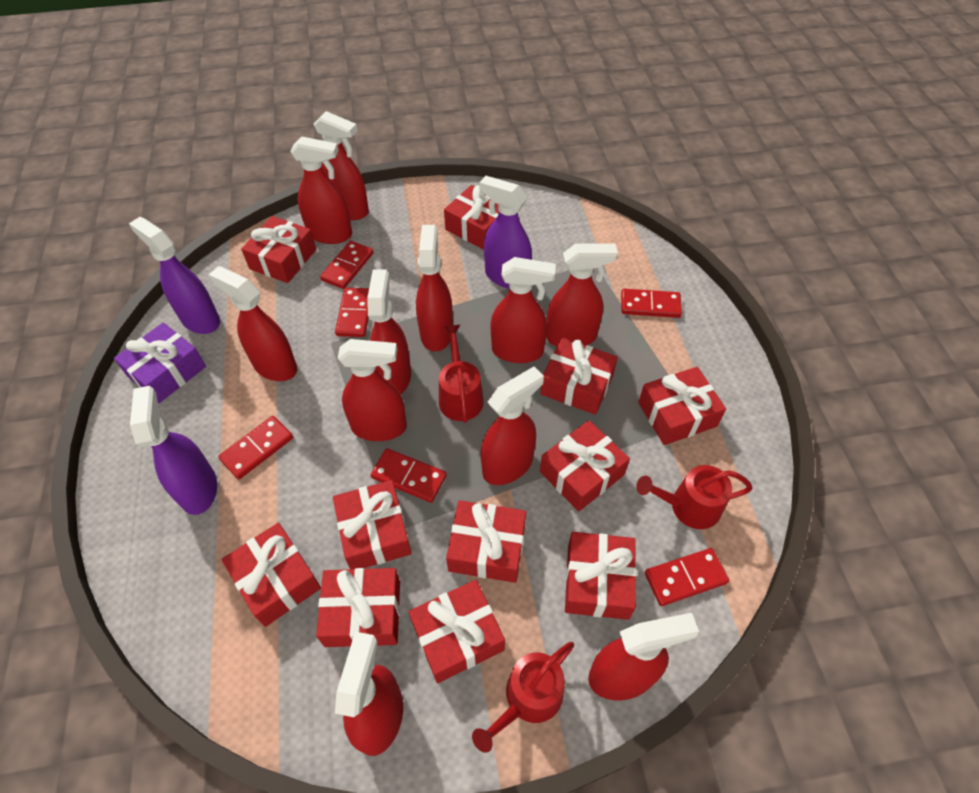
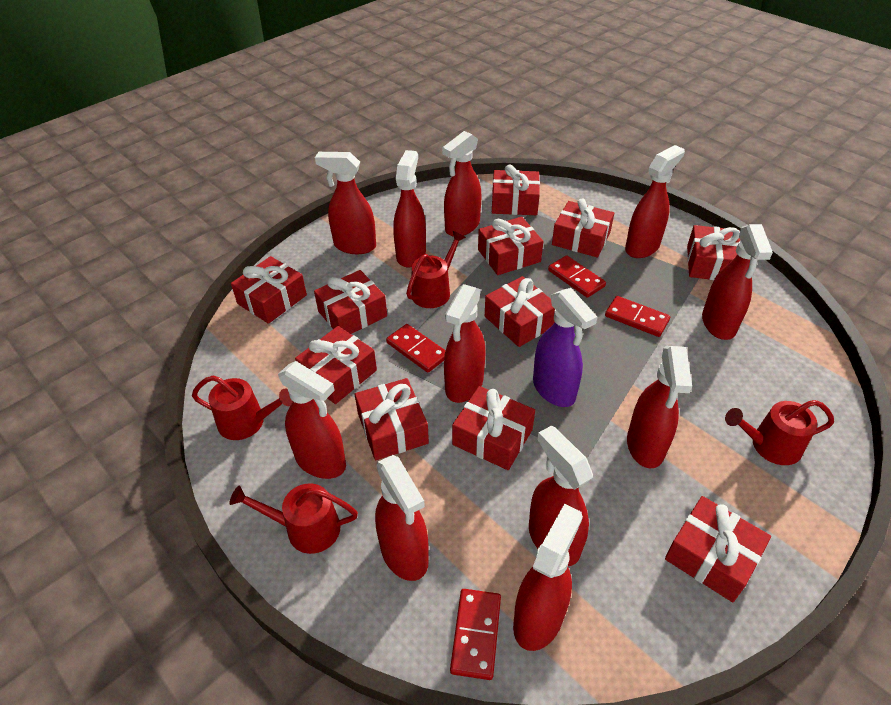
purple gift: 1 -> 0
purple spray bottle: 3 -> 1
red domino: 6 -> 4
red watering can: 3 -> 4

